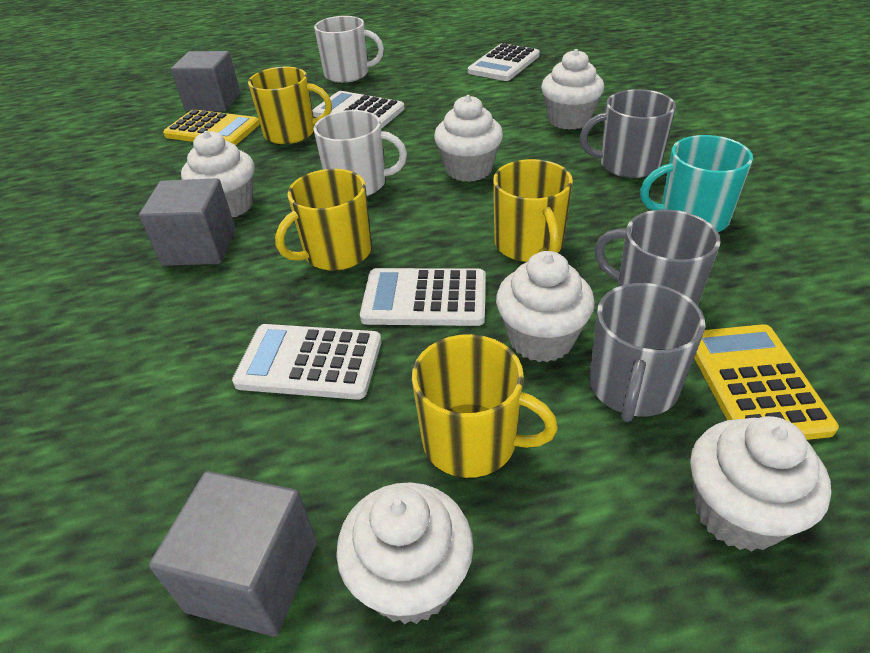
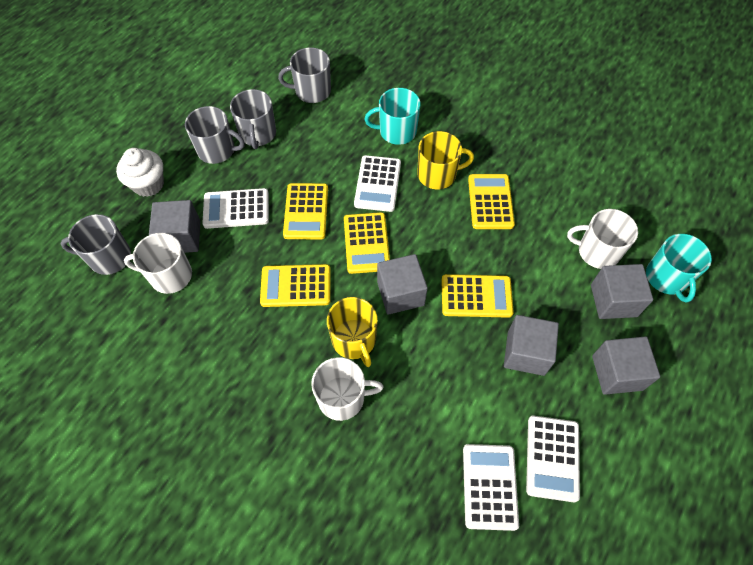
grey cube: 3 -> 5
grey mug: 3 -> 4
turquoise mug: 1 -> 2
white cupcake: 6 -> 1
white mug: 2 -> 3
yellow calculator: 2 -> 5
yellow mug: 4 -> 2

